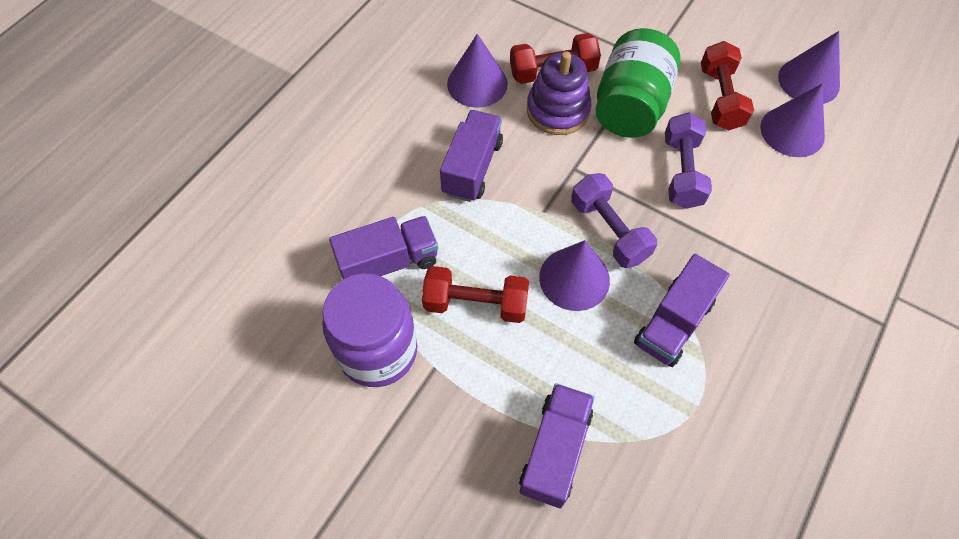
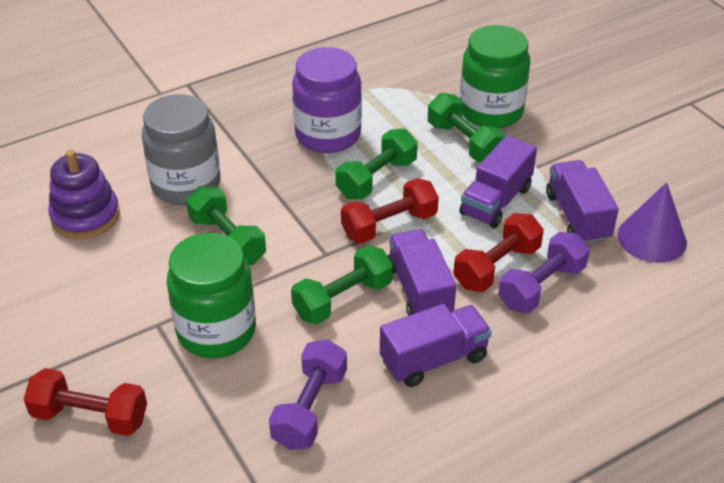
green dumbbell: 0 -> 4
green jar: 1 -> 2
grey jar: 0 -> 1
purple cone: 4 -> 1

